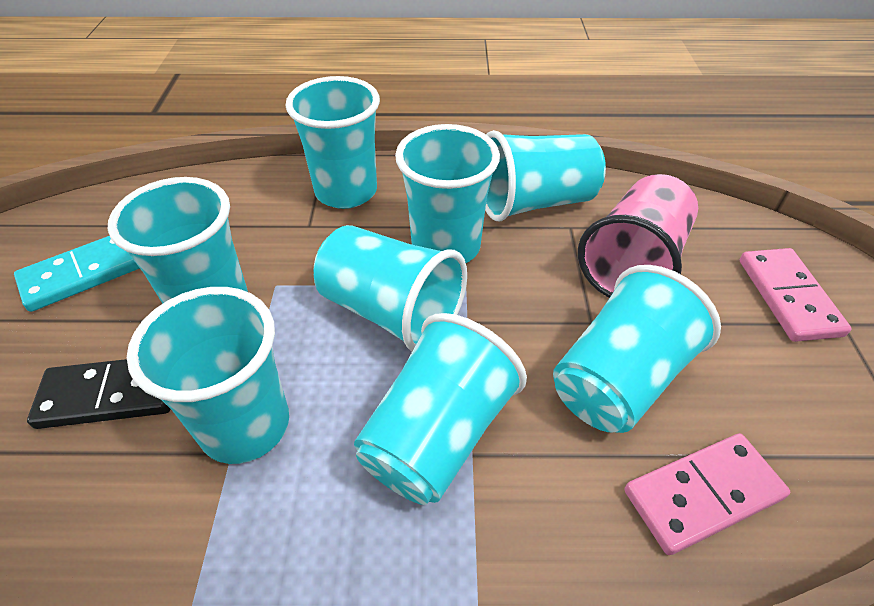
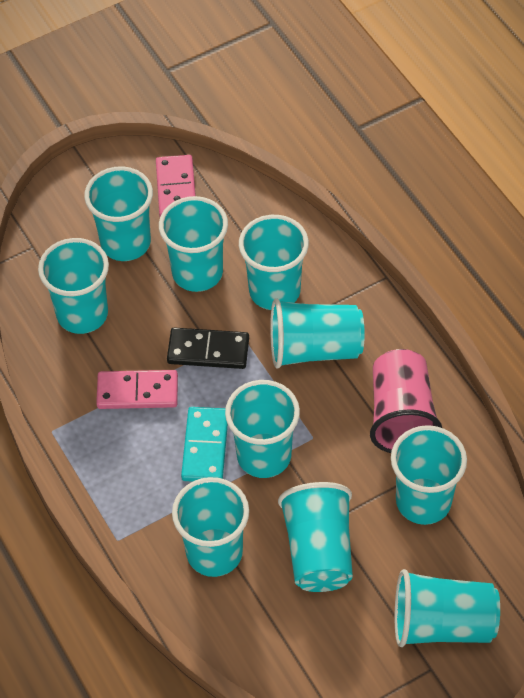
turquoise cup: 8 -> 10

